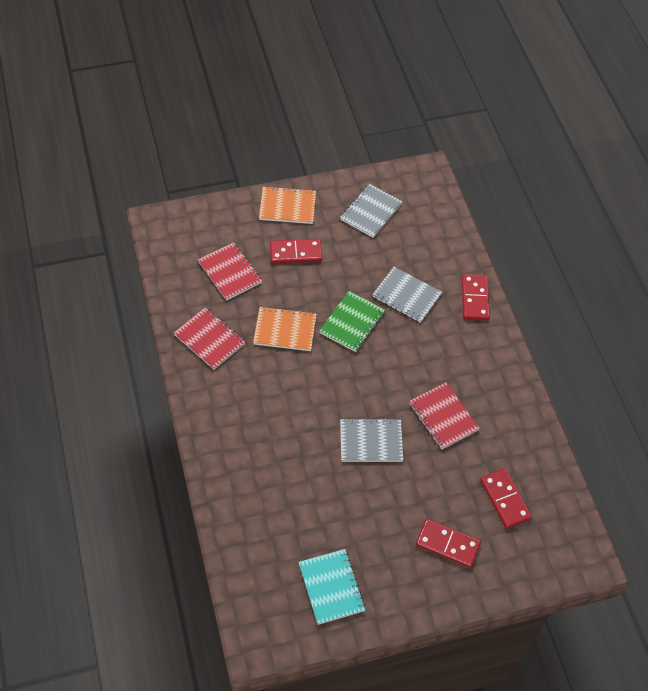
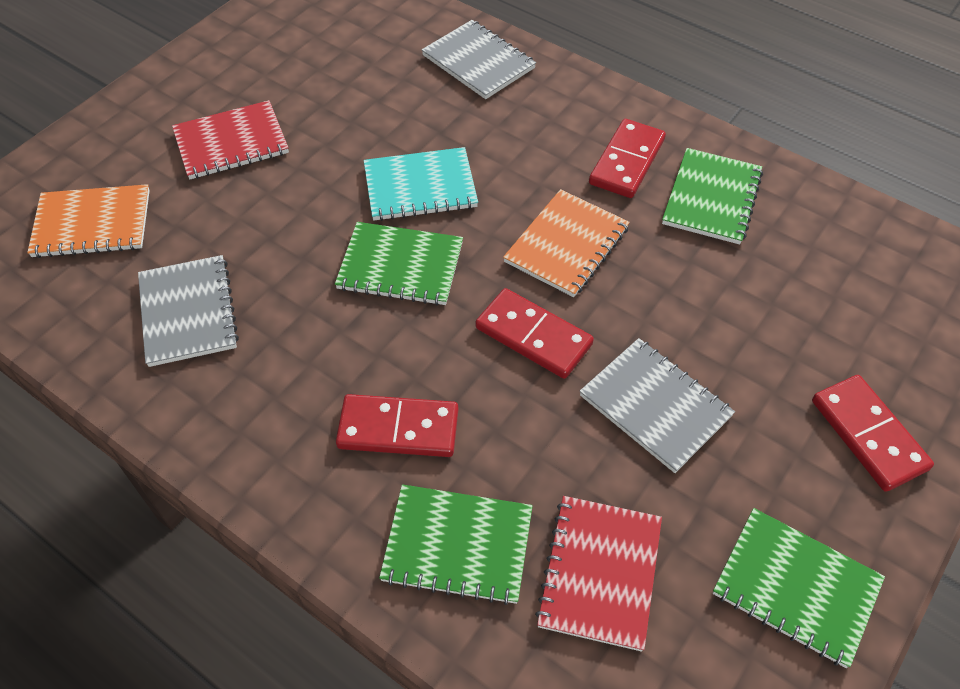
green notebook: 1 -> 4
red notebook: 3 -> 2

